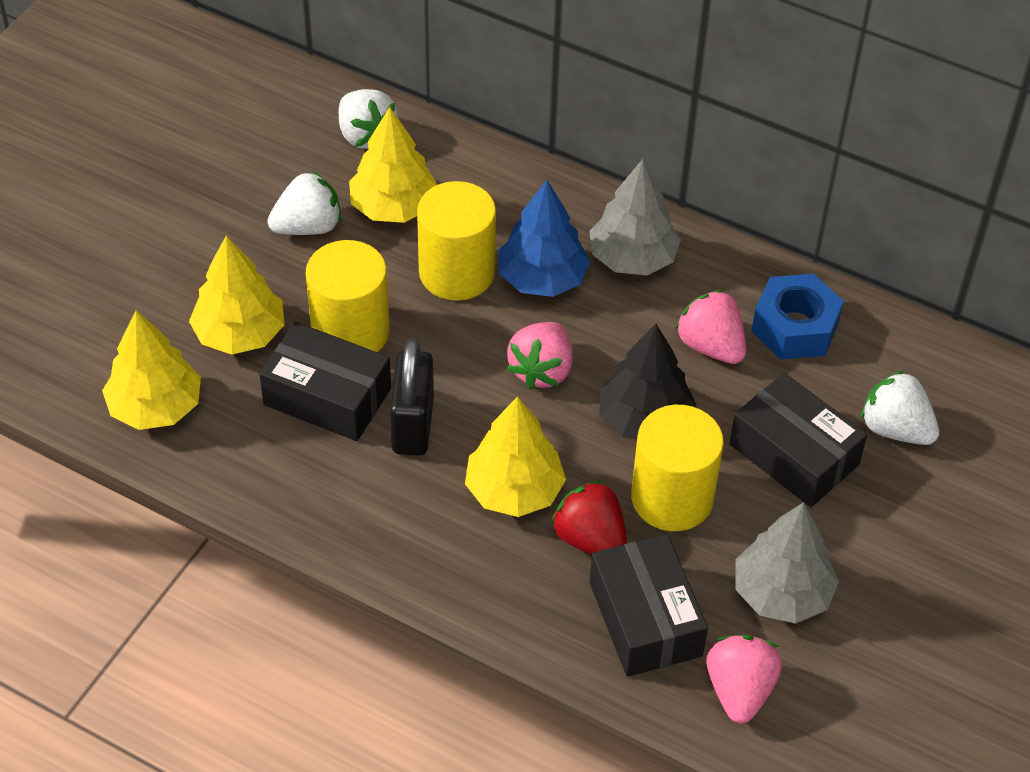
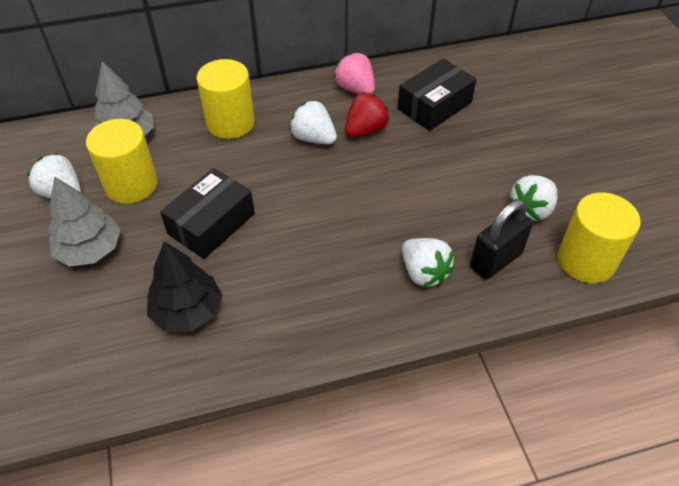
black box: 3 -> 2
blue nut: 1 -> 0
blue tree: 1 -> 0
pink strawberry: 3 -> 1
white strawberry: 3 -> 4
yellow tree: 4 -> 0

